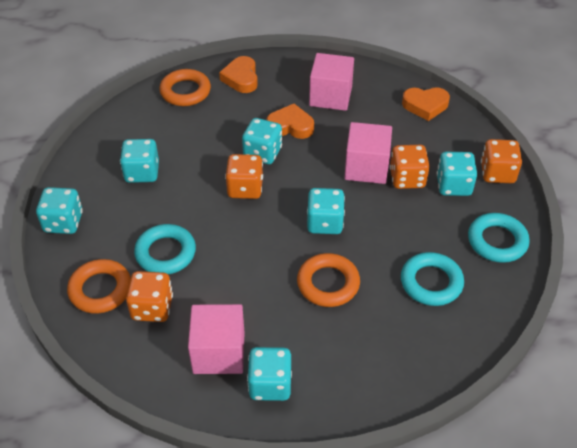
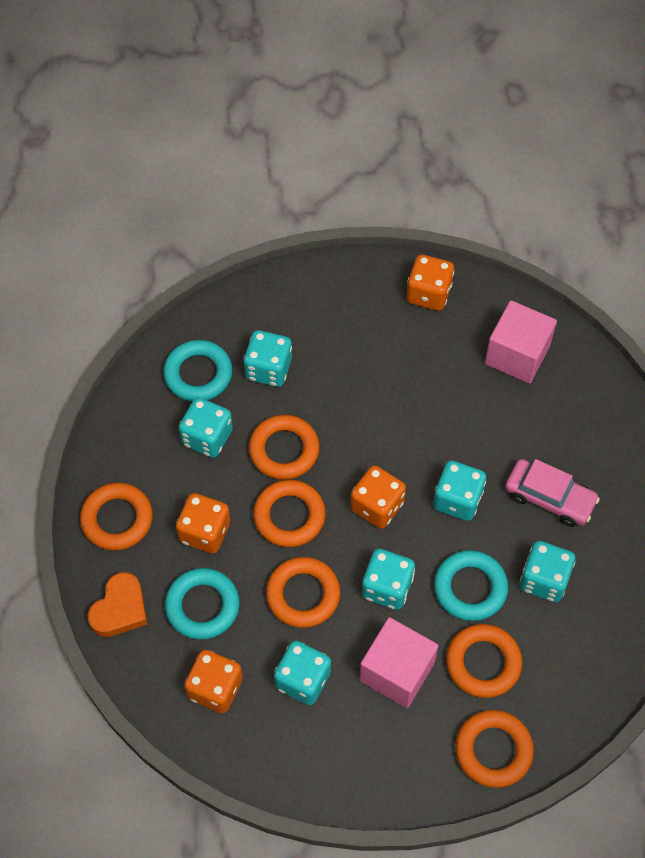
orange heart: 3 -> 1
orange ring: 3 -> 6
pink car: 0 -> 1
pink cube: 3 -> 2

